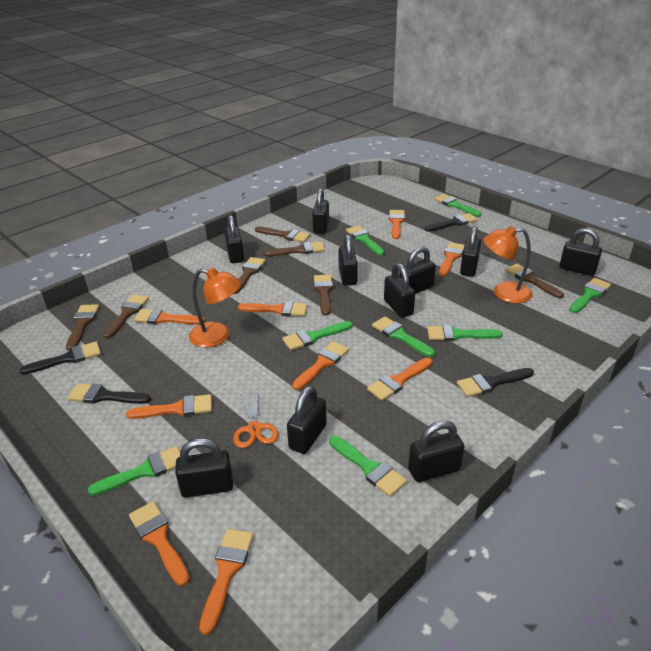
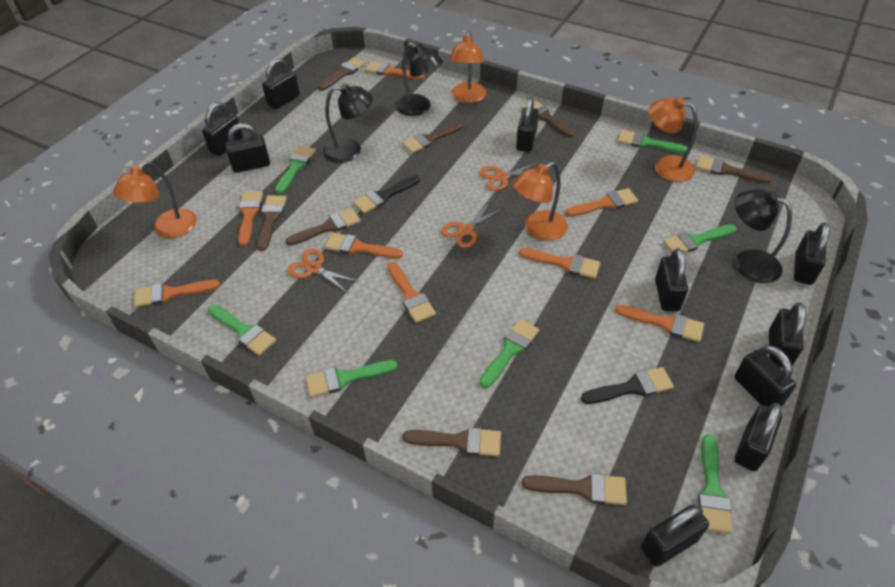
black brush: 4 -> 2
black lamp: 0 -> 3
brown brush: 7 -> 8
green brush: 8 -> 7
orange brush: 9 -> 8
orange lamp: 2 -> 4
orange scissors: 1 -> 3

